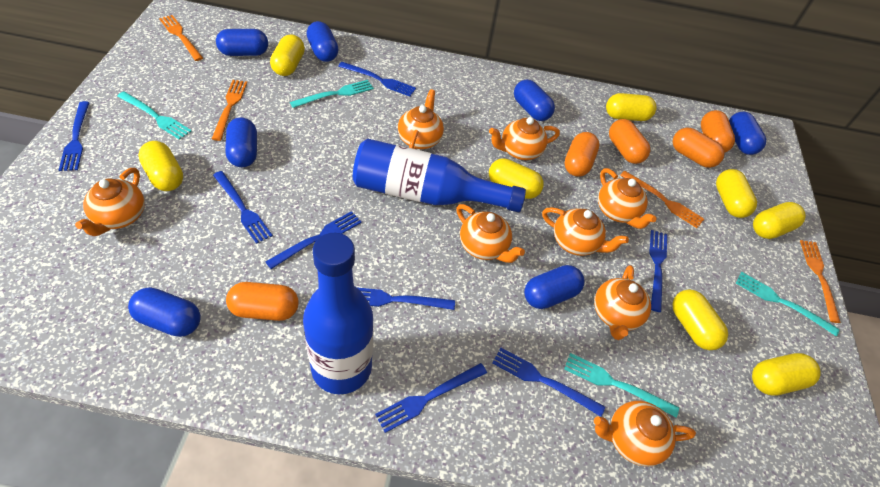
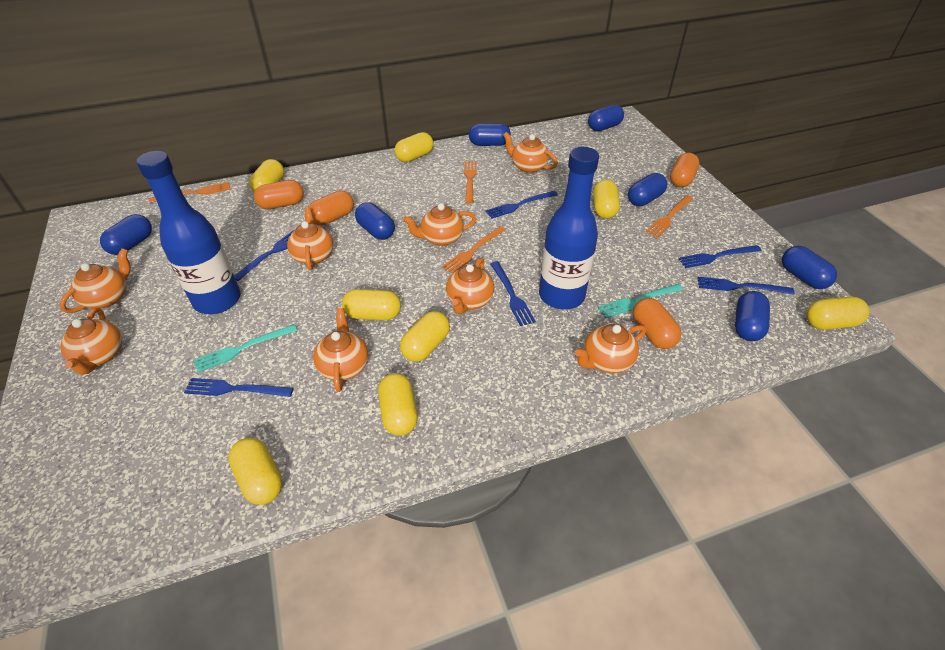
blue fork: 8 -> 6
orange capsule: 5 -> 4
turquoise fork: 4 -> 2

